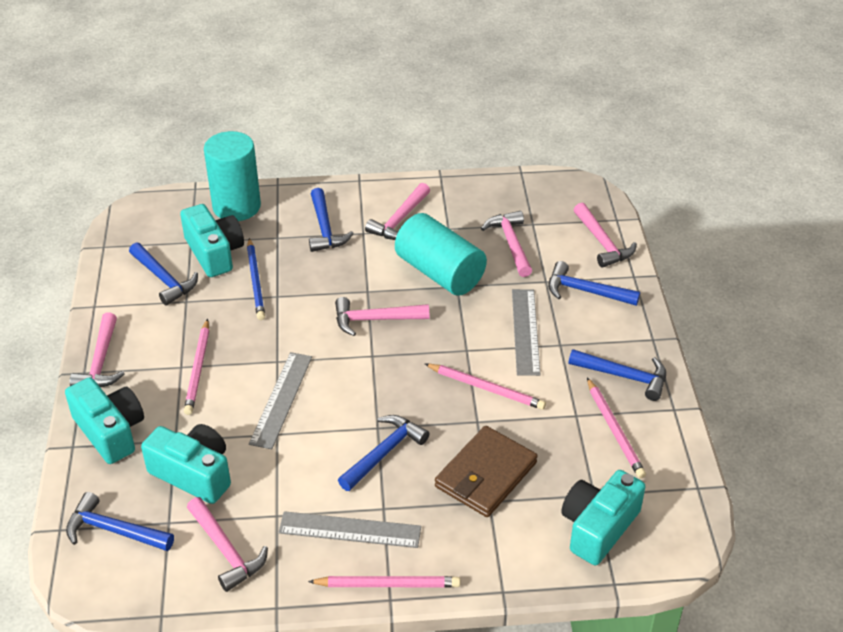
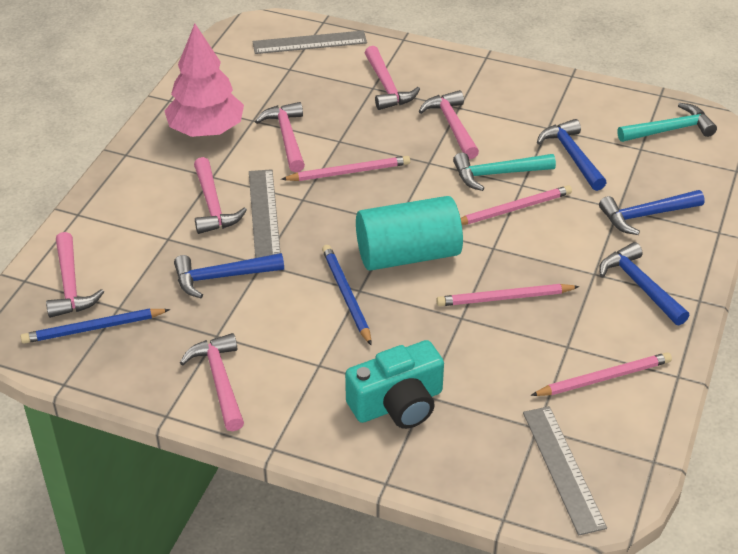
blue hammer: 6 -> 4
blue pencil: 1 -> 2
brown wallet: 1 -> 0
pink tree: 0 -> 1
turquoise camera: 4 -> 1
turquoise cylinder: 2 -> 1
turquoise hammer: 0 -> 2

